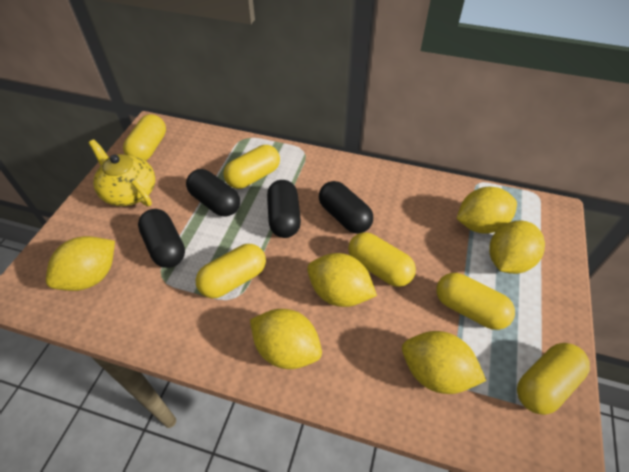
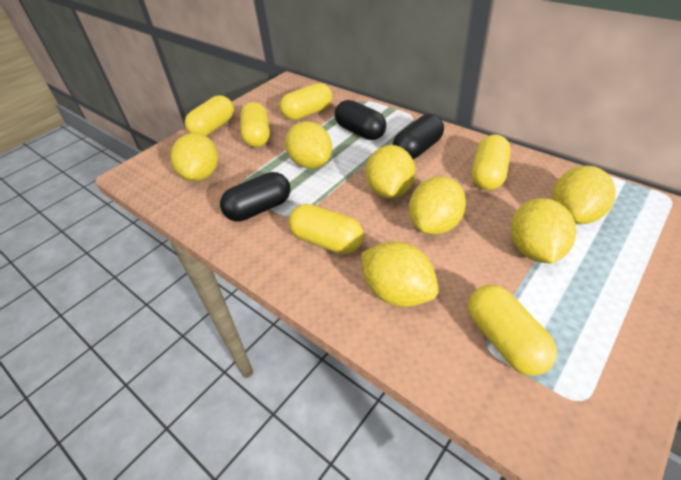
black capsule: 4 -> 3
yellow lemon: 6 -> 7
yellow teapot: 1 -> 0

